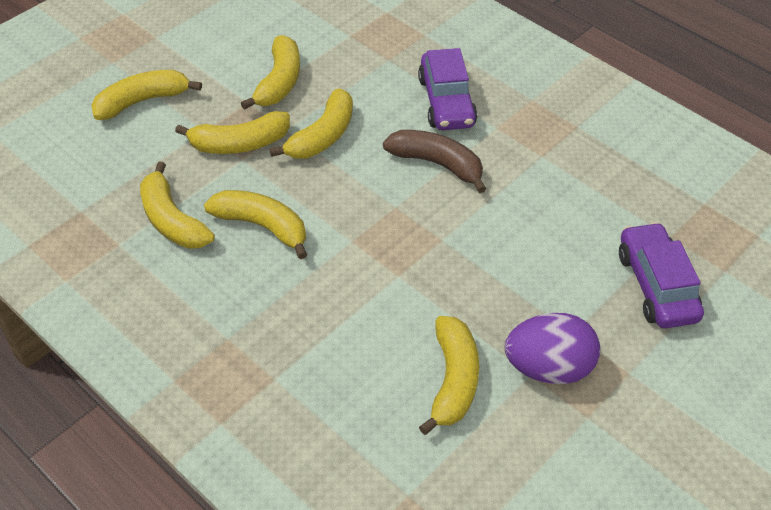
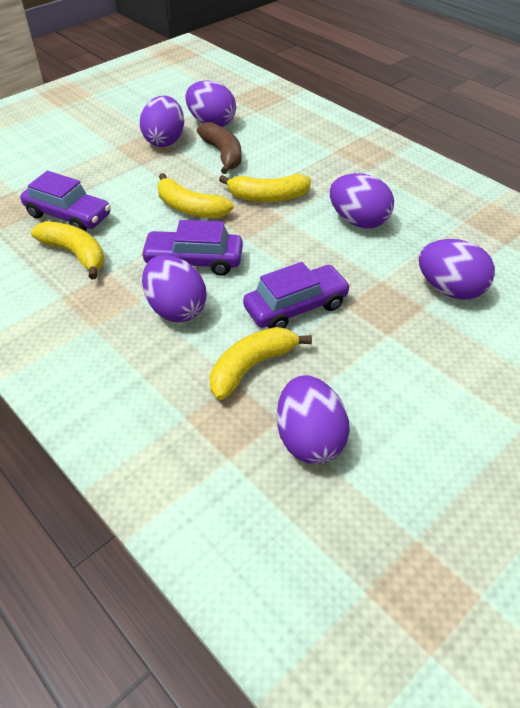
purple car: 2 -> 3
purple egg: 1 -> 6
yellow banana: 7 -> 4

